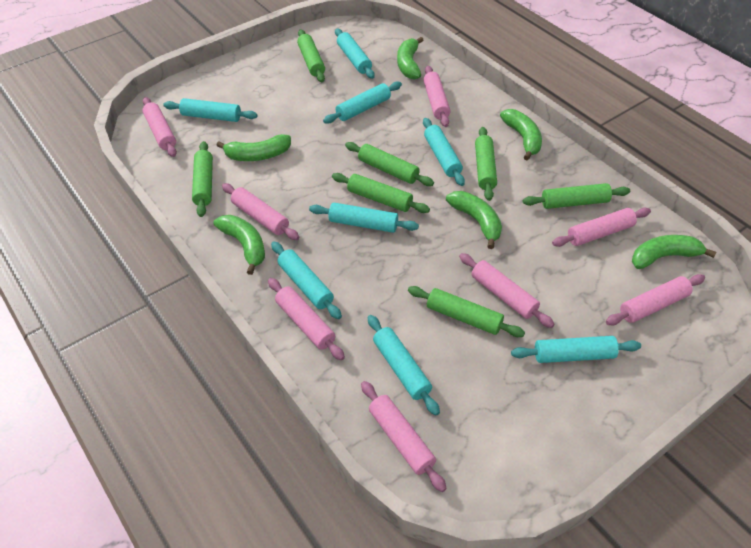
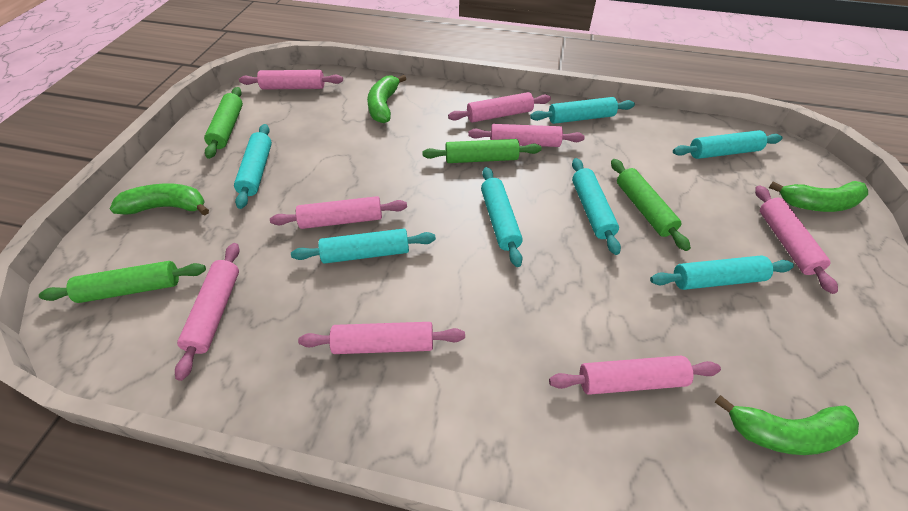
green banana: 6 -> 4
green rolling pin: 7 -> 4
turquoise rolling pin: 8 -> 7

